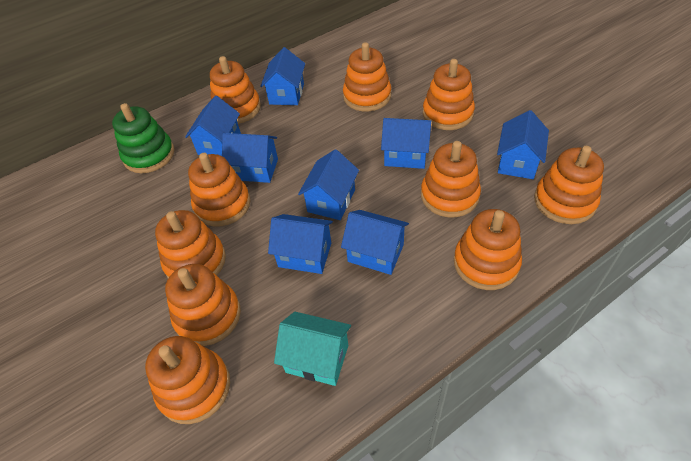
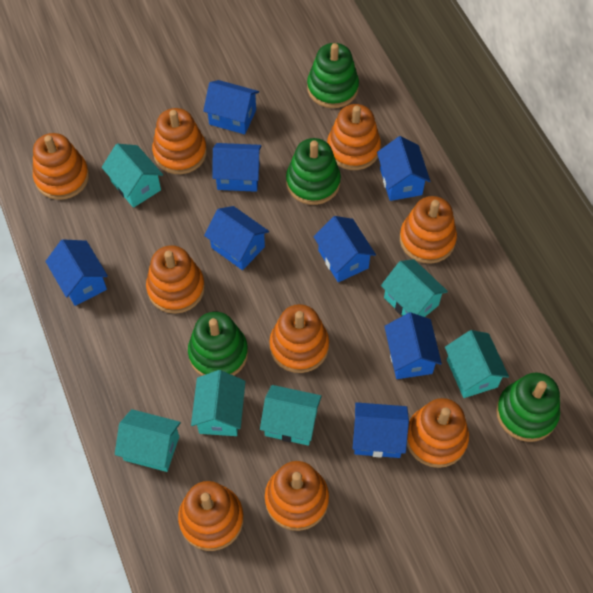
green stacking toy: 1 -> 4
orange stacking toy: 10 -> 9
turquoise house: 1 -> 6

